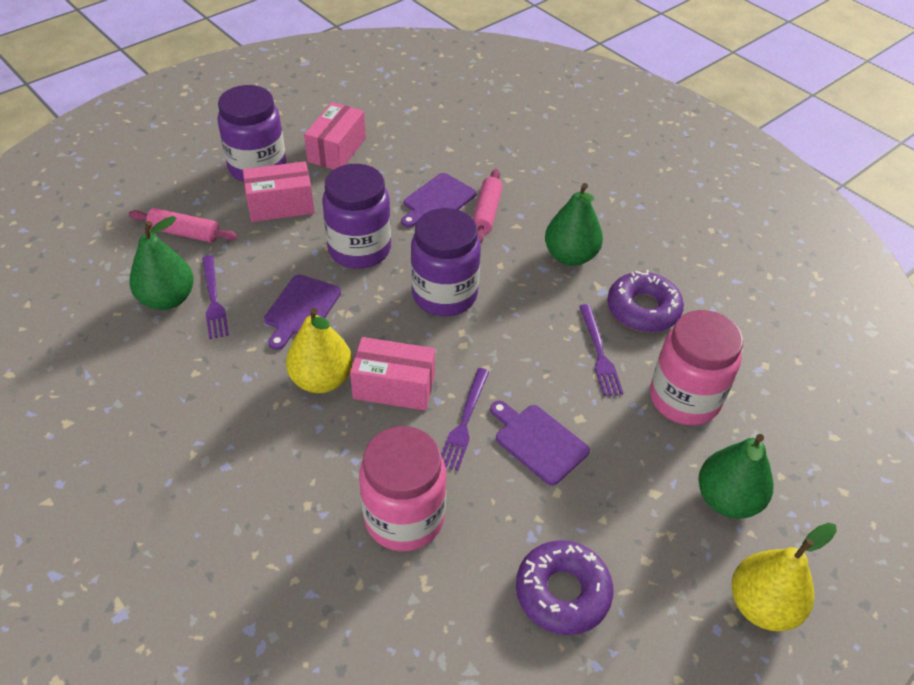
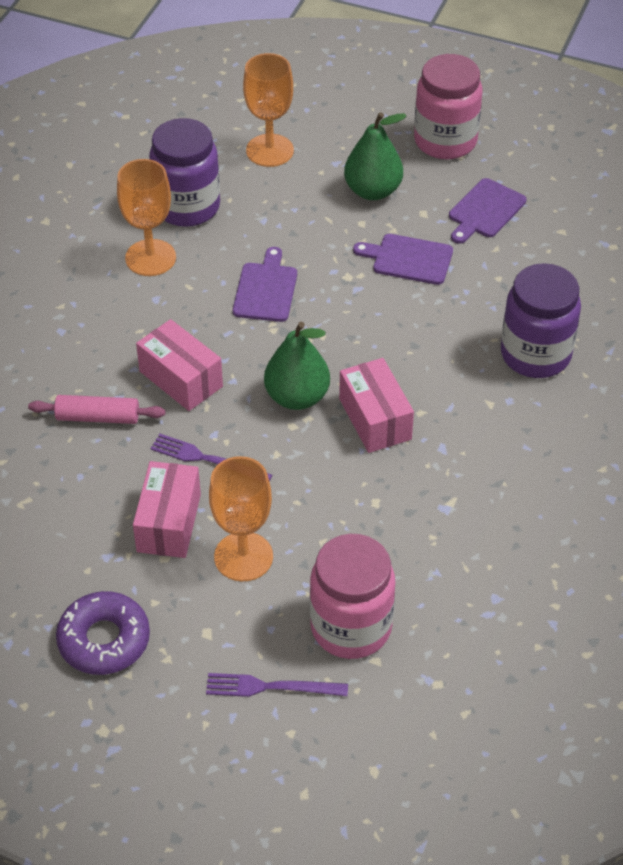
green pear: 3 -> 2
orange goblet: 0 -> 3
pink rolling pin: 2 -> 1
purple donut: 2 -> 1
purple fork: 3 -> 2
purple jar: 3 -> 2
yellow pear: 2 -> 0

